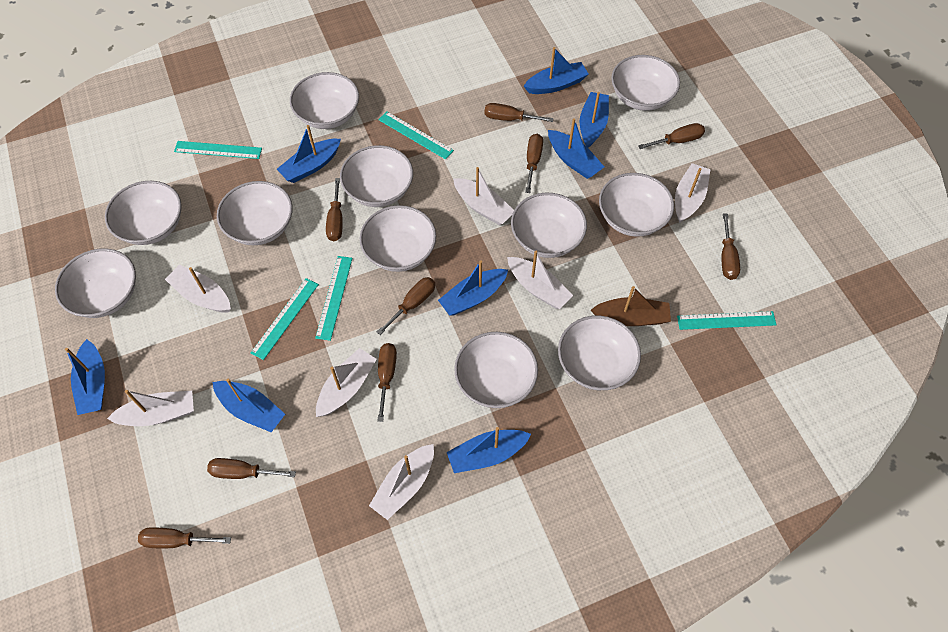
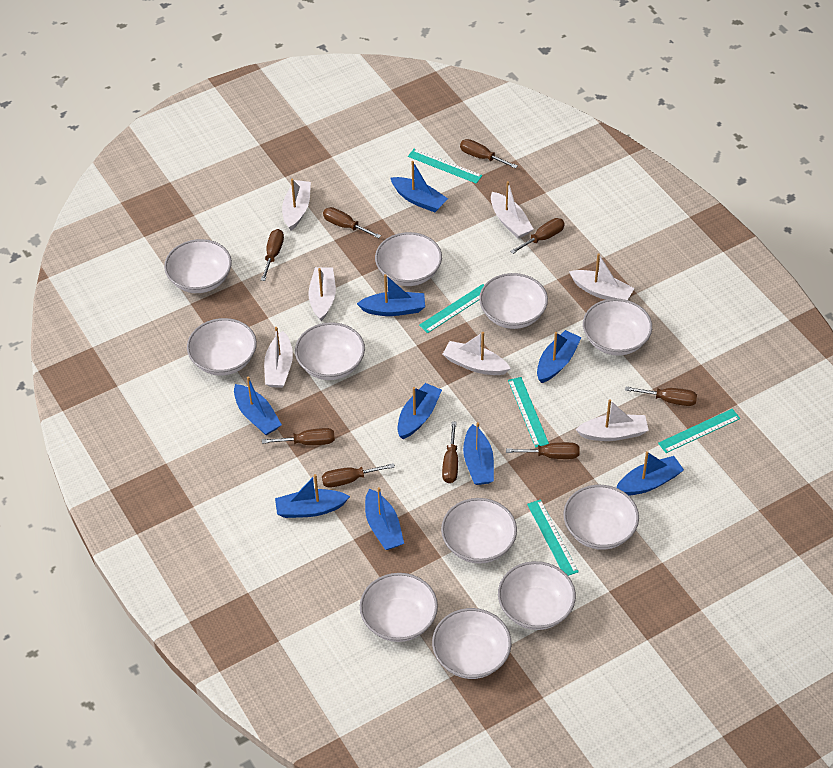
blue boat: 8 -> 9
brown boat: 1 -> 0

